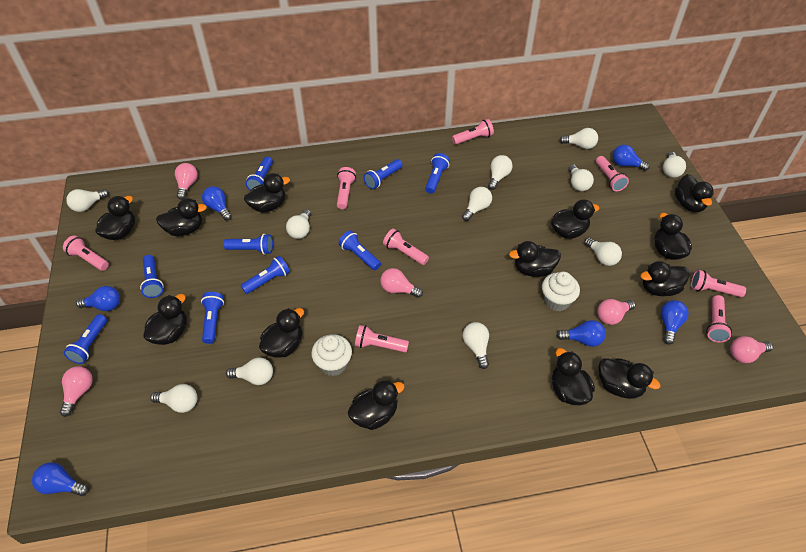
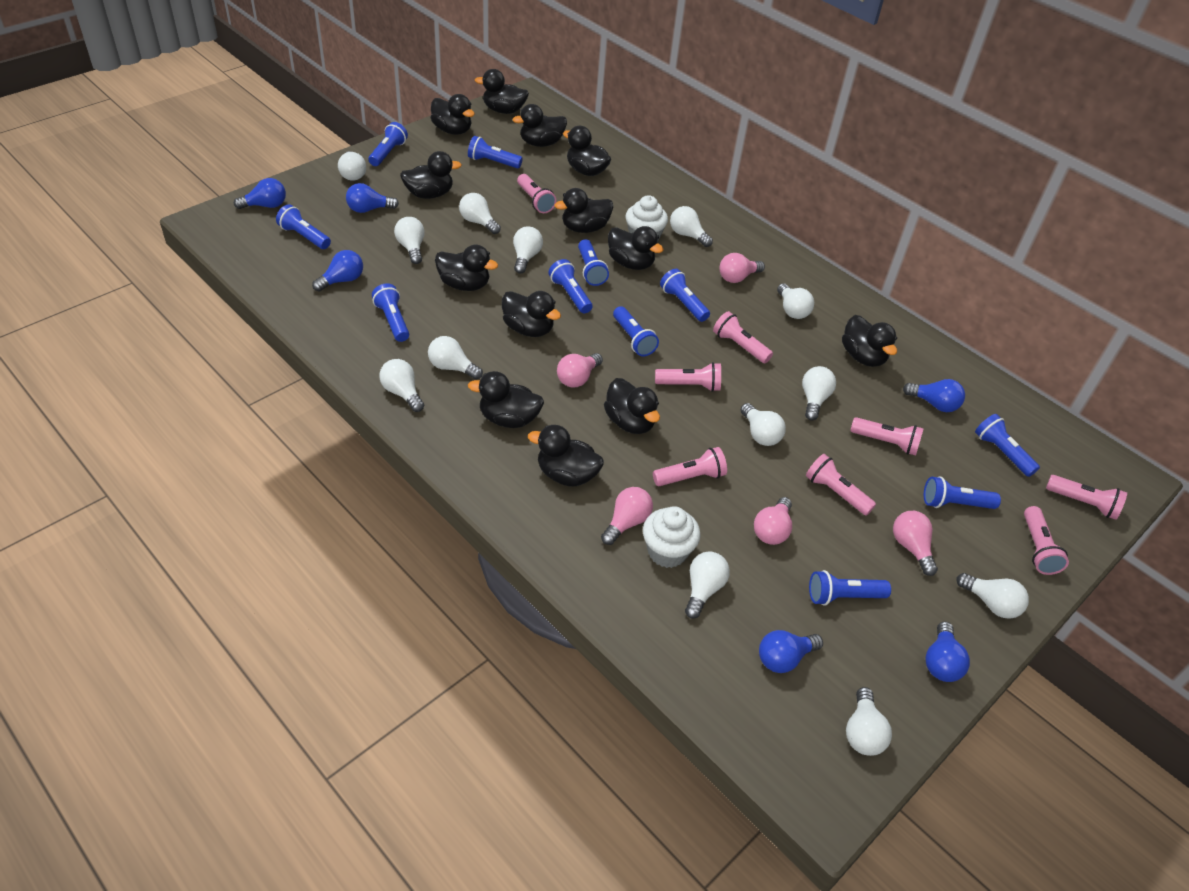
blue flashlight: 9 -> 11
white light bulb: 11 -> 13

